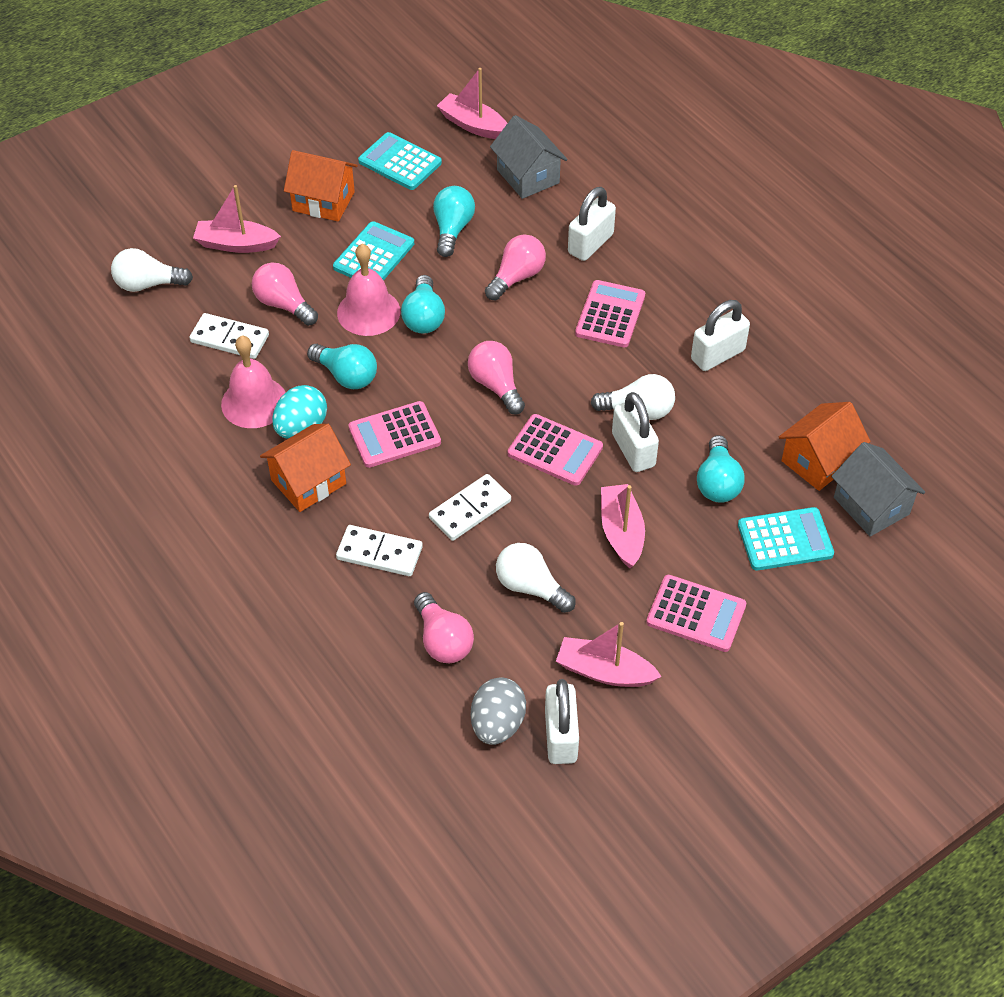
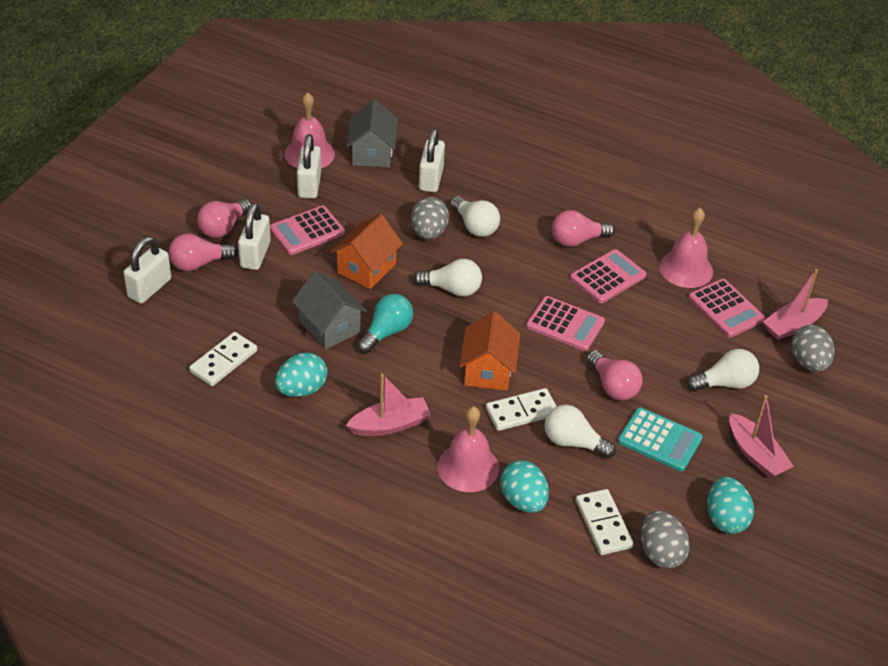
grey egg: 1 -> 3
orange house: 3 -> 2
pink bell: 2 -> 3
pink boat: 4 -> 3
turquoise calculator: 3 -> 1
turquoise egg: 1 -> 3
turquoise light bulb: 4 -> 1
white light bulb: 3 -> 4

